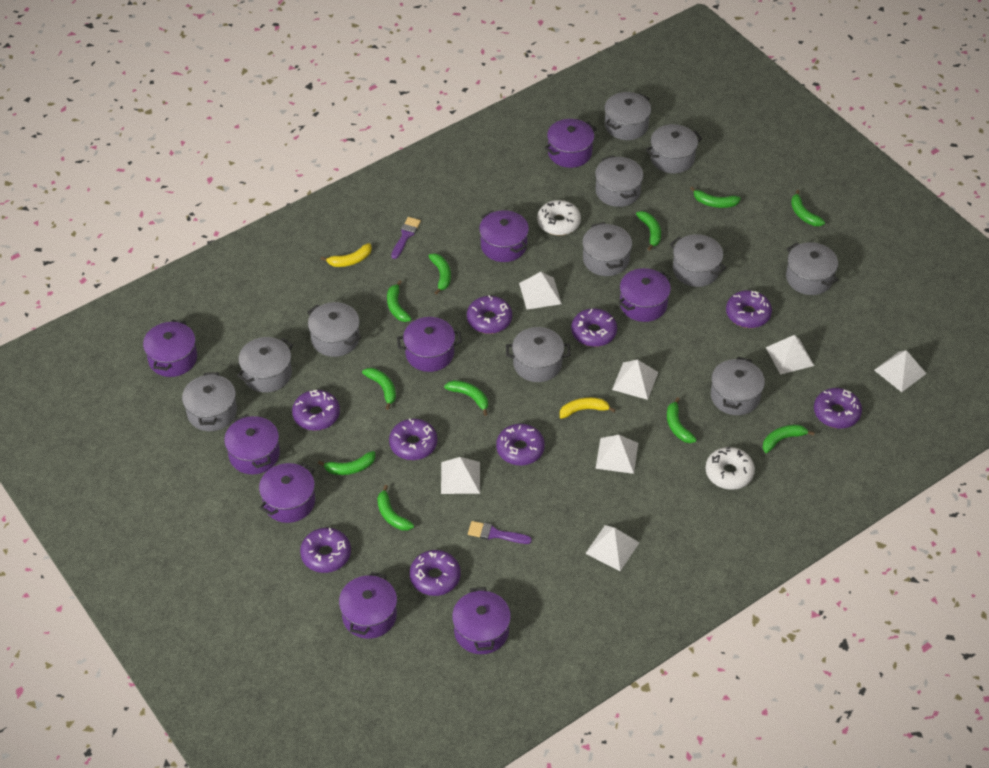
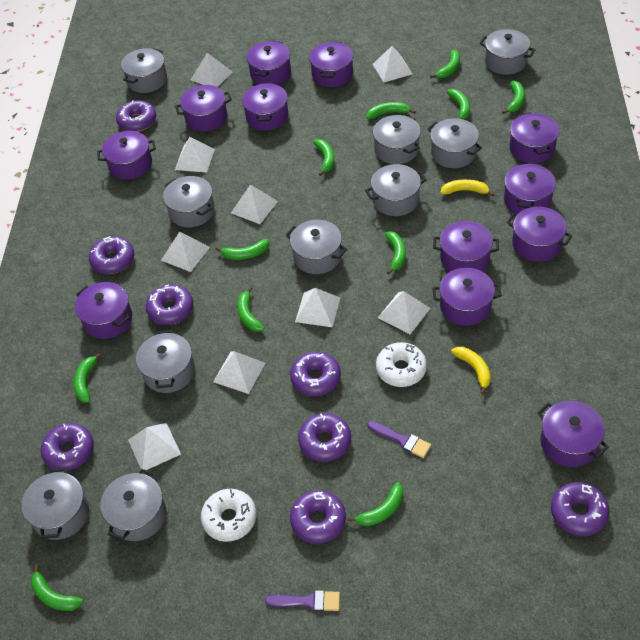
grey pot: 11 -> 10
purple donut: 9 -> 8
purple pot: 9 -> 12
white pyramid: 7 -> 9

